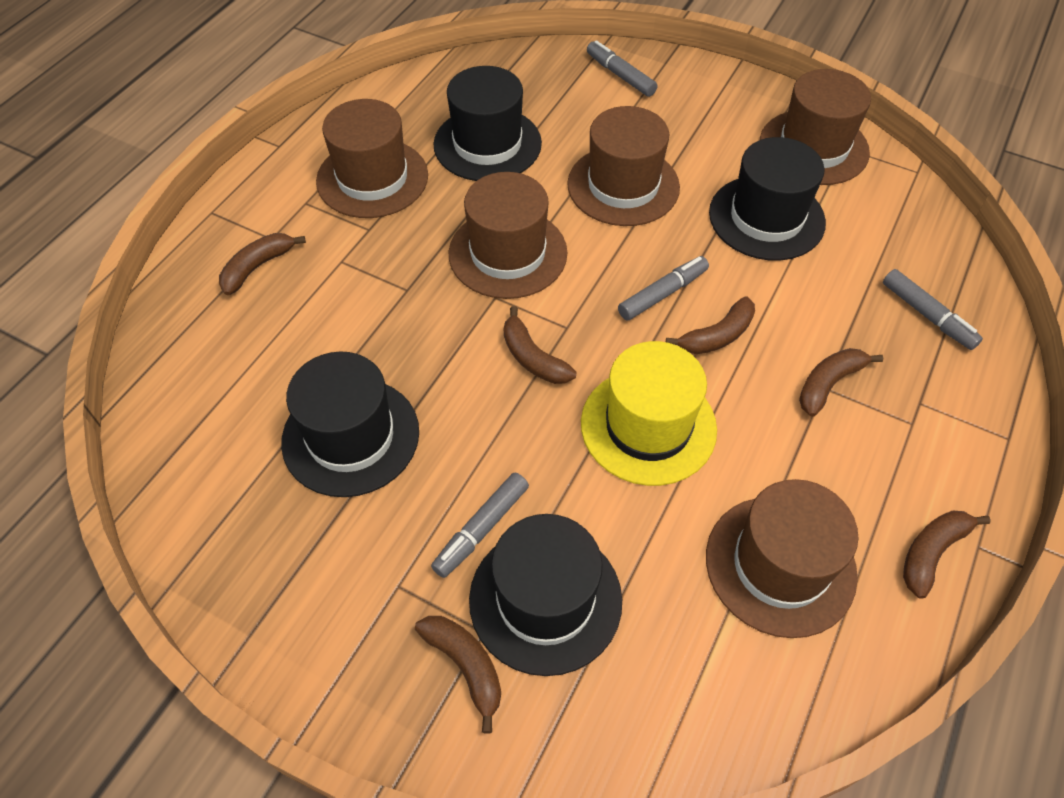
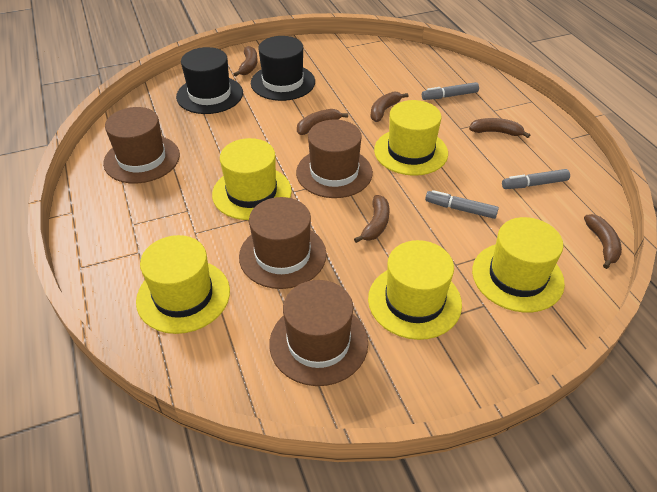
black hat: 4 -> 2
brown hat: 5 -> 4
grey marker: 4 -> 3
yellow hat: 1 -> 5

